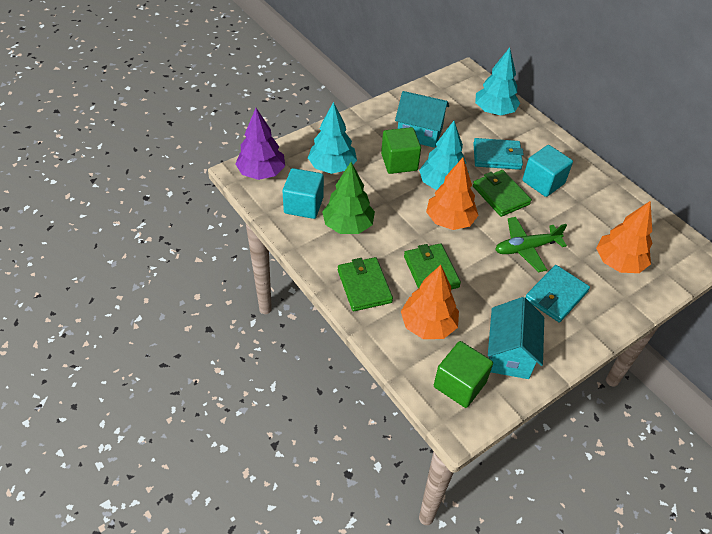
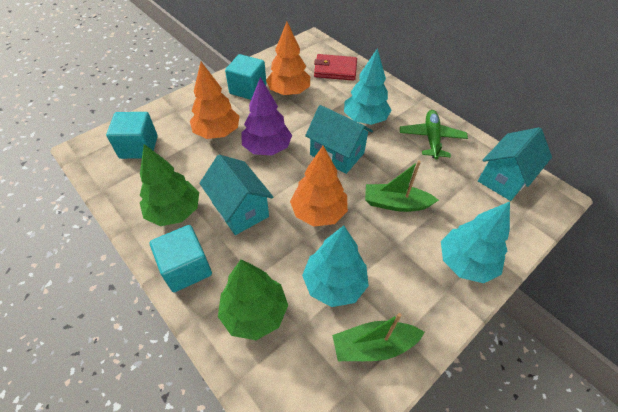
green boat: 0 -> 2
green cube: 2 -> 0
green tree: 1 -> 2
green wallet: 3 -> 0
red wallet: 0 -> 1
turquoise cube: 2 -> 3
turquoise house: 2 -> 3
turquoise wallet: 2 -> 0

